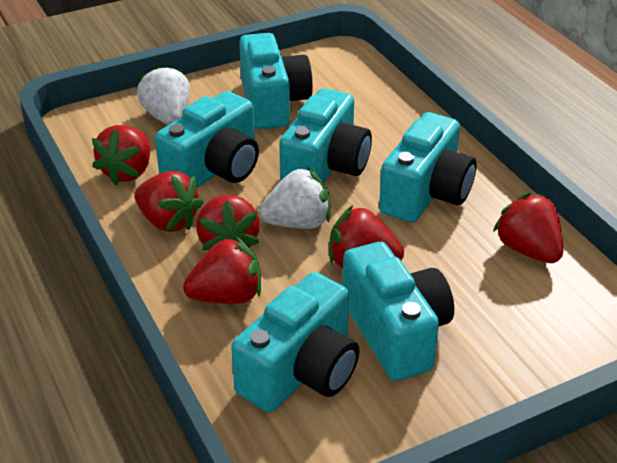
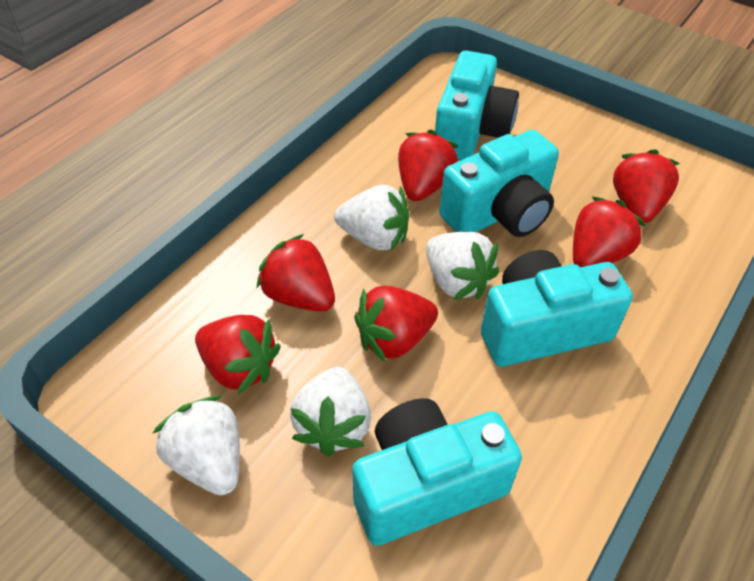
turquoise camera: 6 -> 4
white strawberry: 2 -> 4

